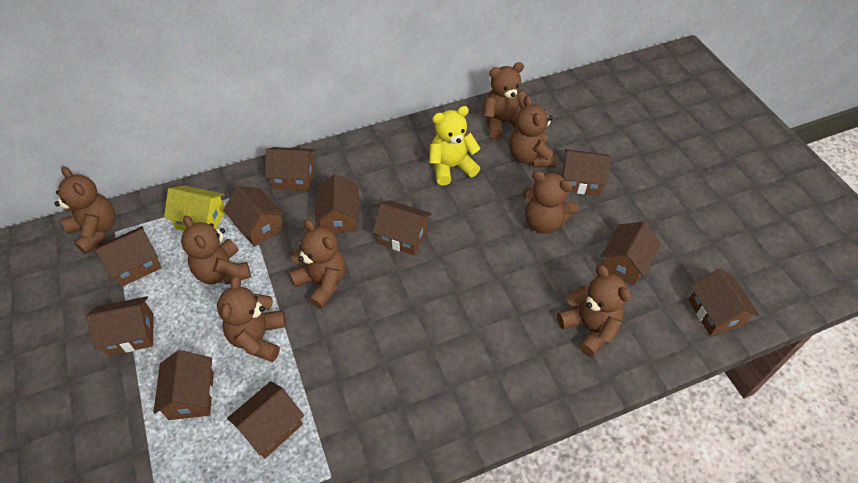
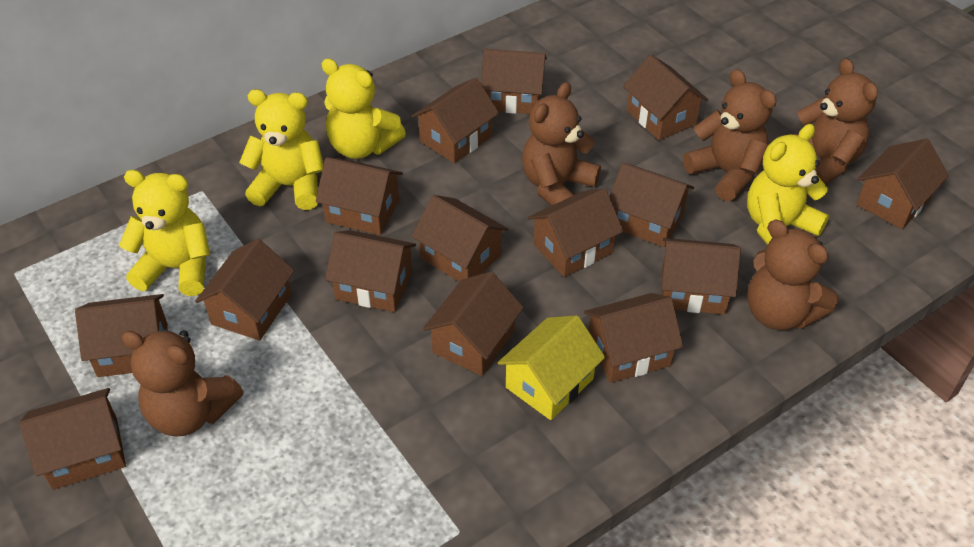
brown house: 11 -> 15
brown teddy bear: 8 -> 5
yellow teddy bear: 1 -> 4

